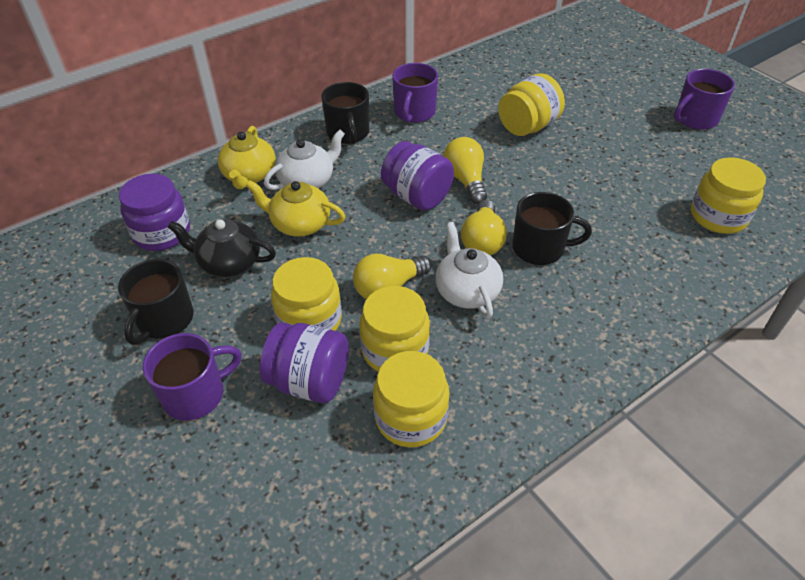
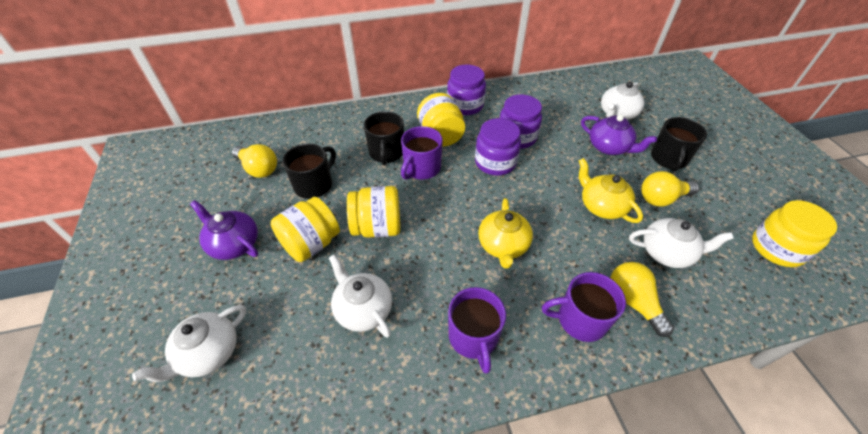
black teapot: 1 -> 0
purple teapot: 0 -> 2
white teapot: 2 -> 4
yellow jar: 5 -> 4

